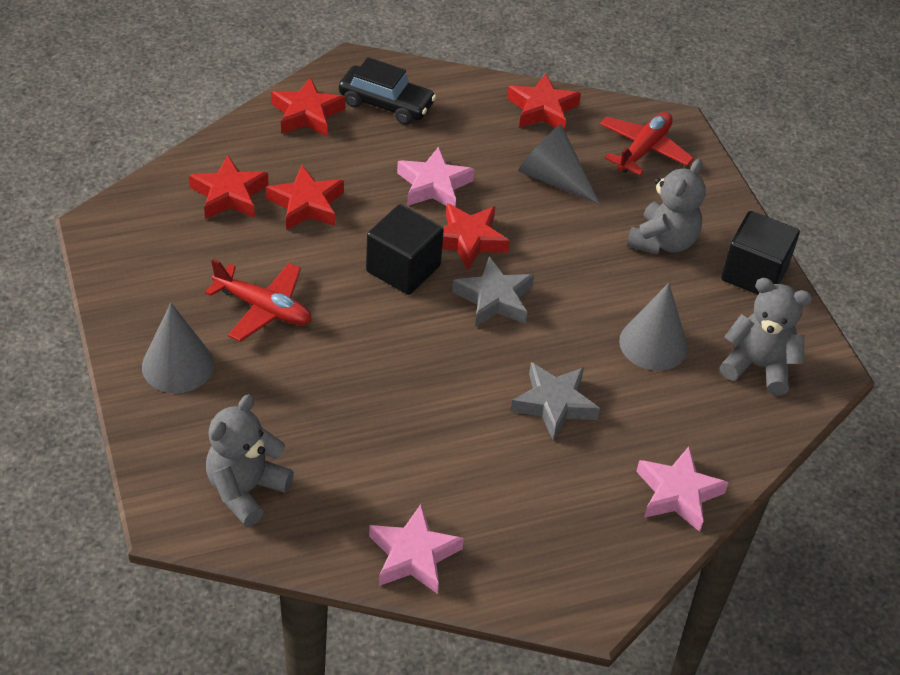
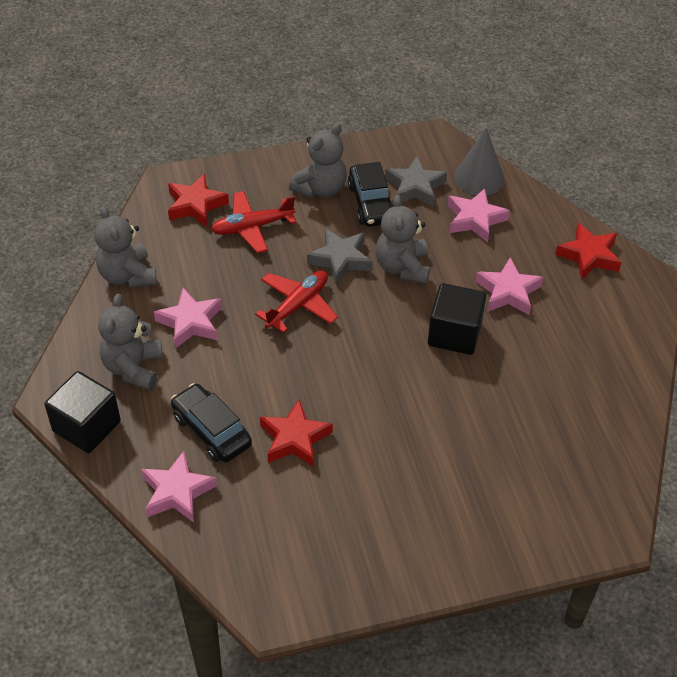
black car: 1 -> 2
grey cone: 3 -> 1
grey teddy bear: 3 -> 4
pink star: 3 -> 4
red star: 5 -> 3

